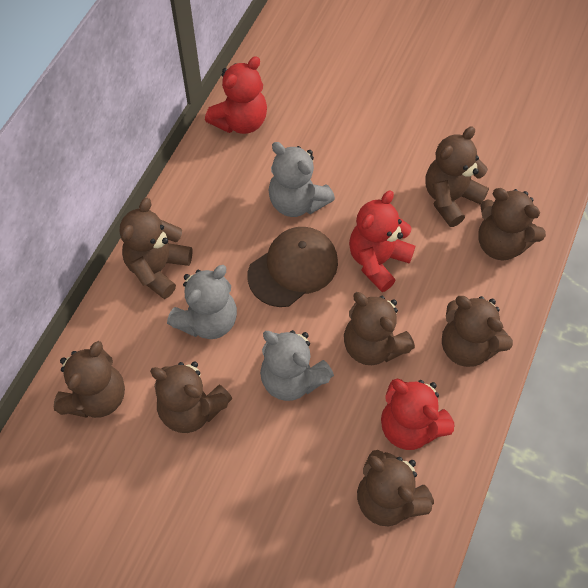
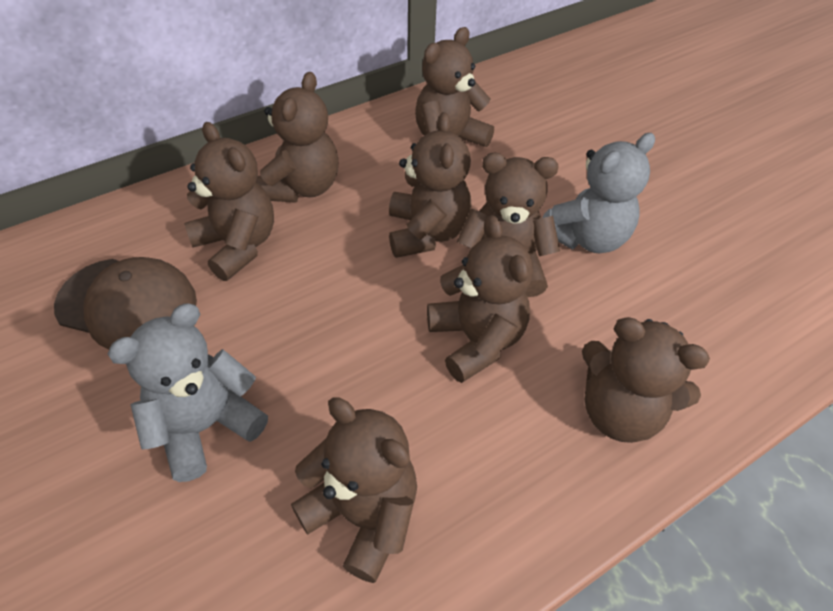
grey teddy bear: 3 -> 2
red teddy bear: 3 -> 0

